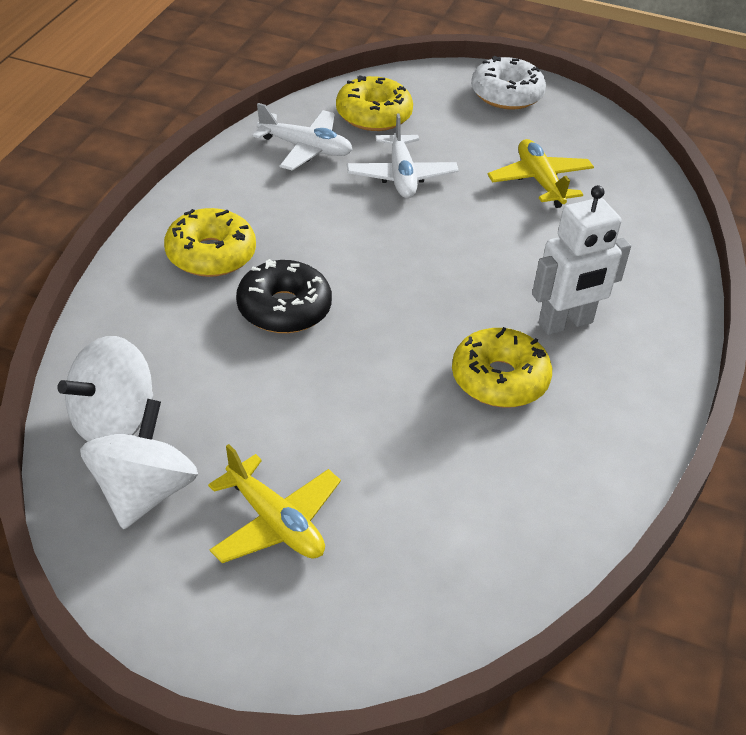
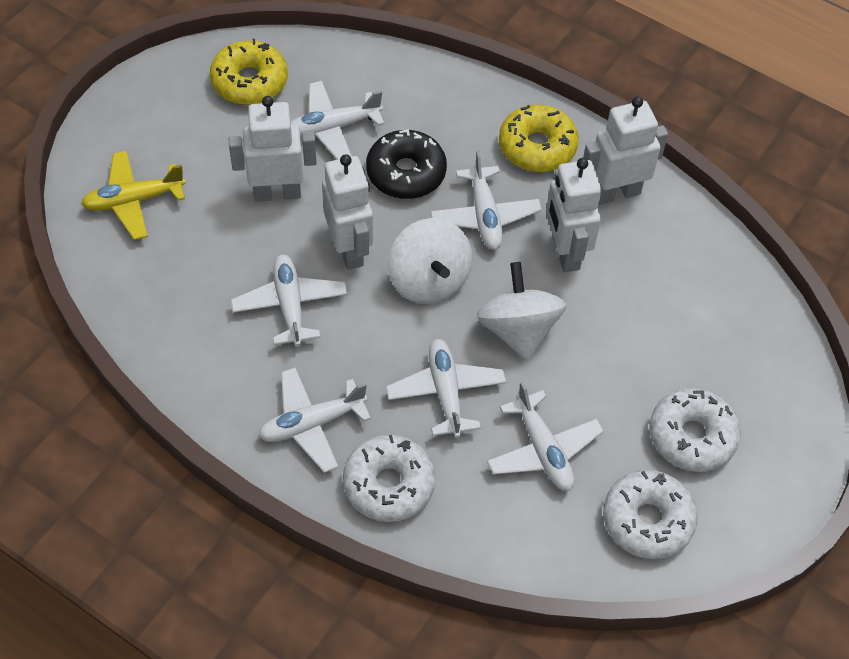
white donut: 1 -> 3
white plane: 2 -> 6
white robot: 1 -> 4
yellow donut: 3 -> 2
yellow plane: 2 -> 1

